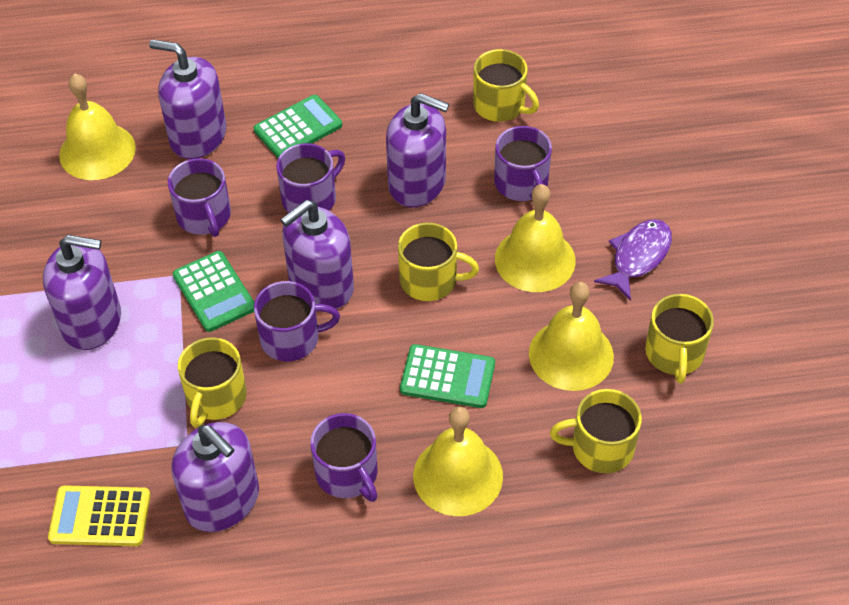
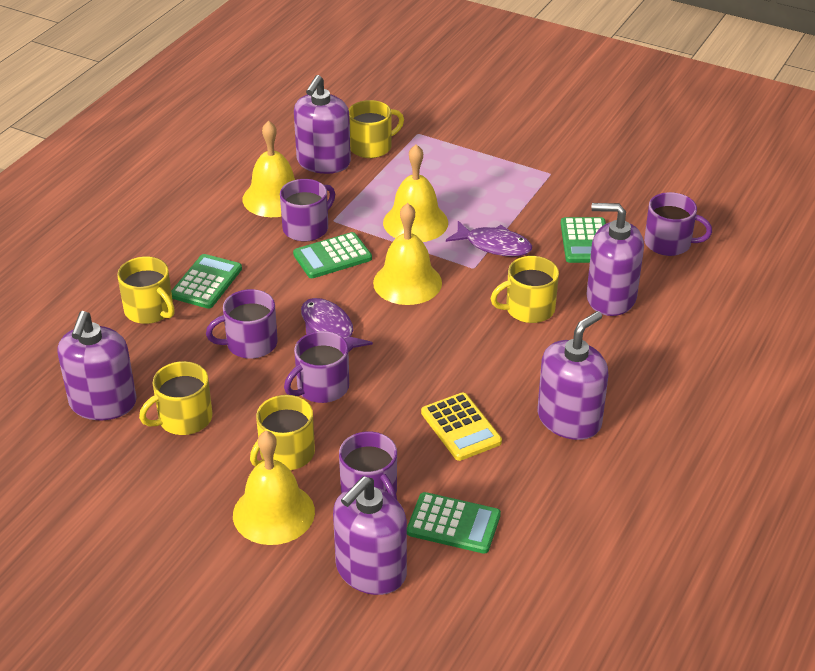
green calculator: 3 -> 4
purple fish: 1 -> 2

